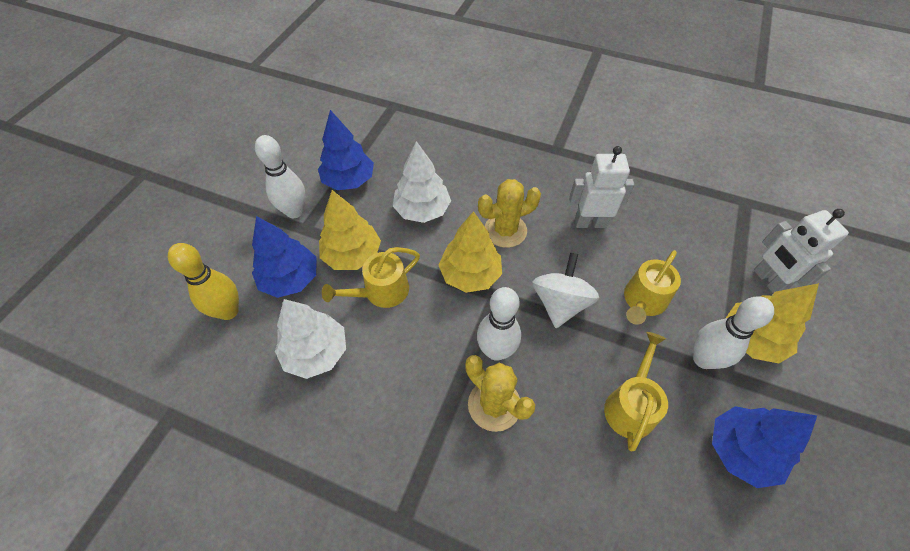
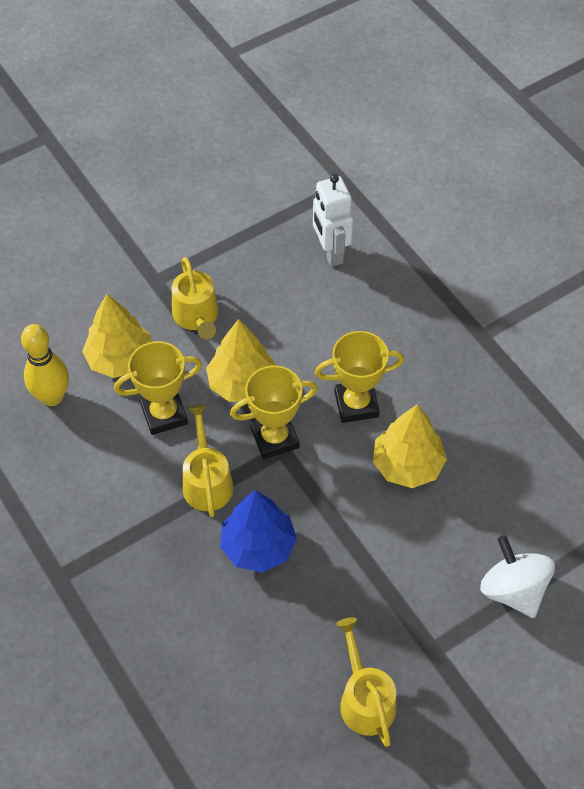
blue tree: 3 -> 1
white bowling pin: 3 -> 0
white robot: 2 -> 1
white tree: 2 -> 0
yellow cactus: 2 -> 0
yellow trophy: 0 -> 3

